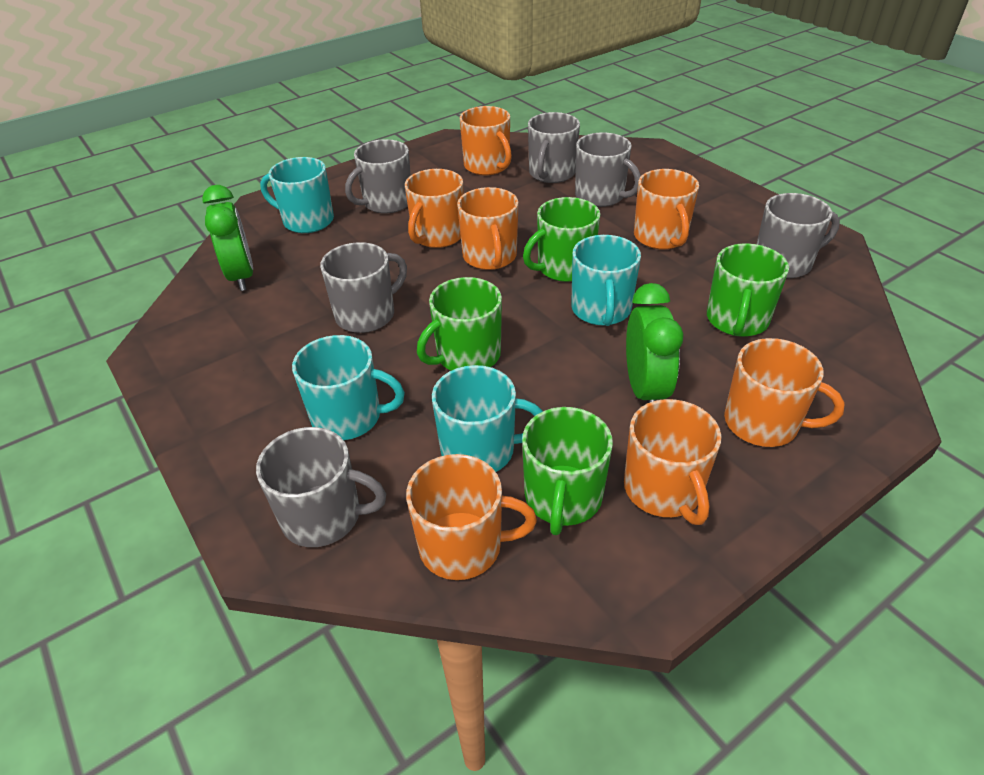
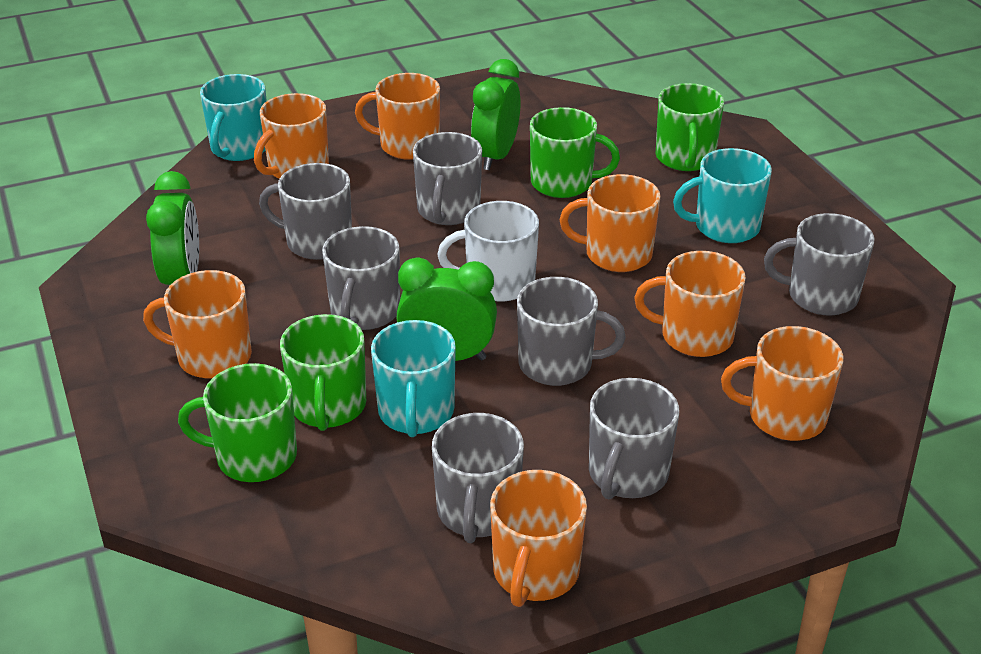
green clock: 2 -> 3
grey mug: 6 -> 7
turquoise mug: 4 -> 3
white mug: 0 -> 1

